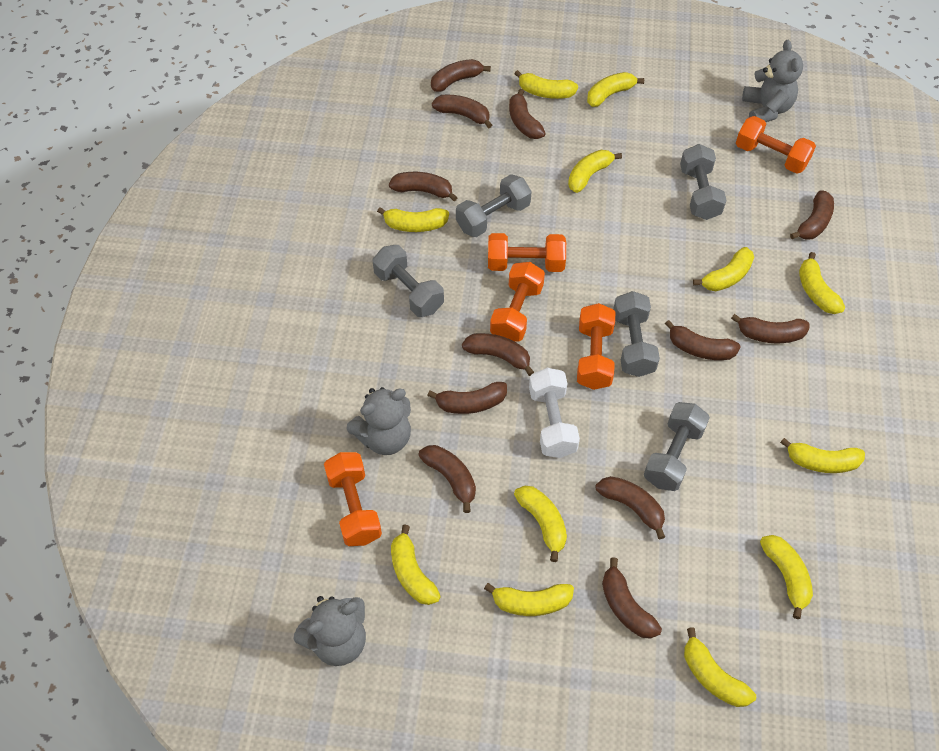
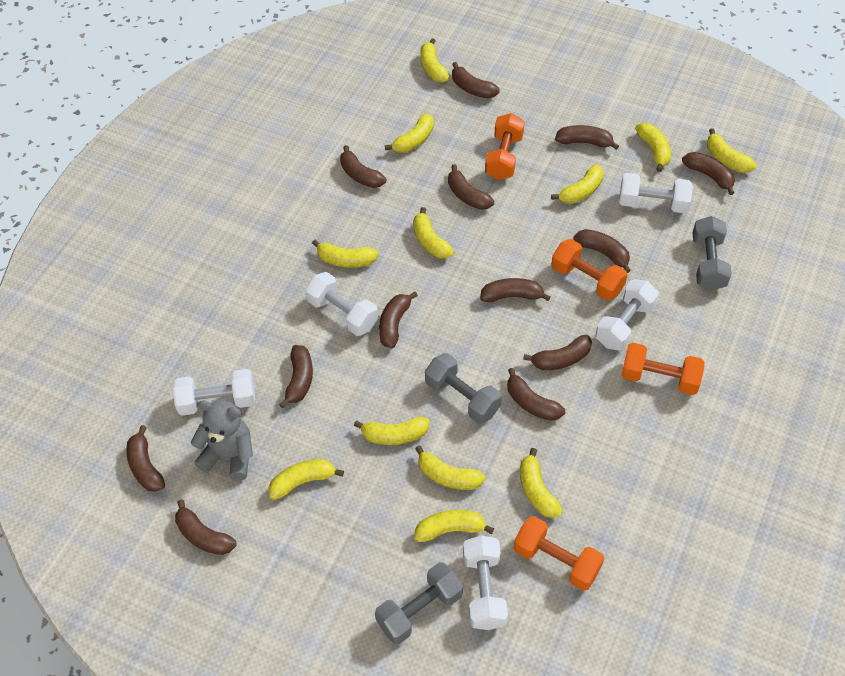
brown banana: 12 -> 13
grey dumbbell: 5 -> 3
grey teddy bear: 3 -> 1
orange dumbbell: 5 -> 4
white dumbbell: 1 -> 5

